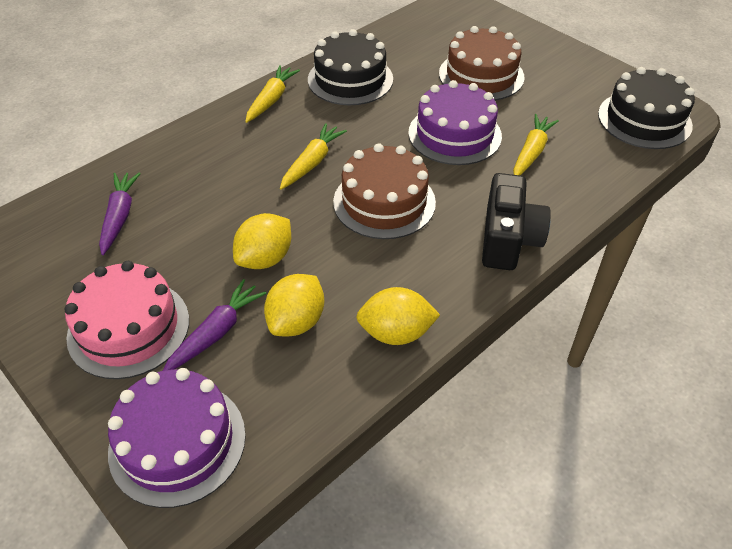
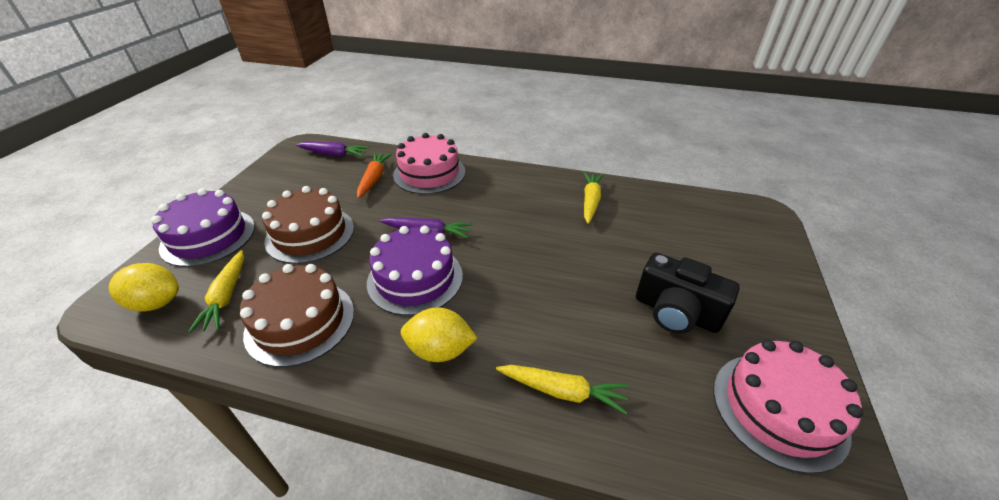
black cake: 2 -> 0
orange carrot: 0 -> 1
pink cake: 1 -> 2
yellow lemon: 3 -> 2

